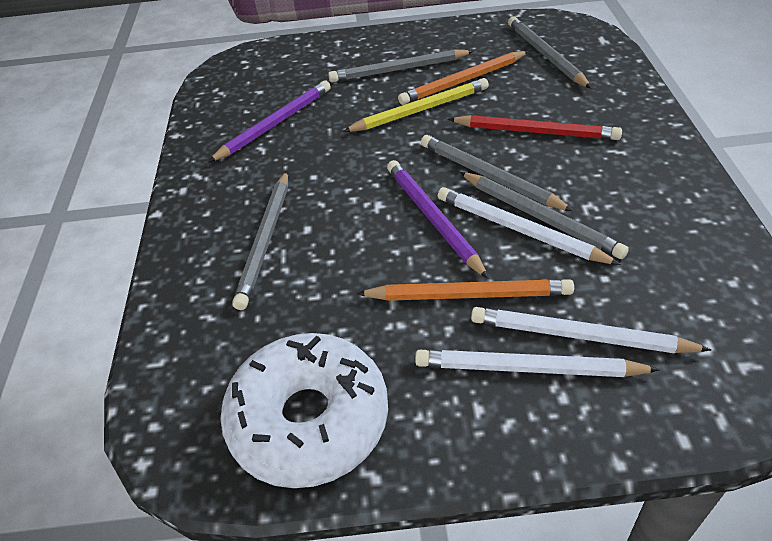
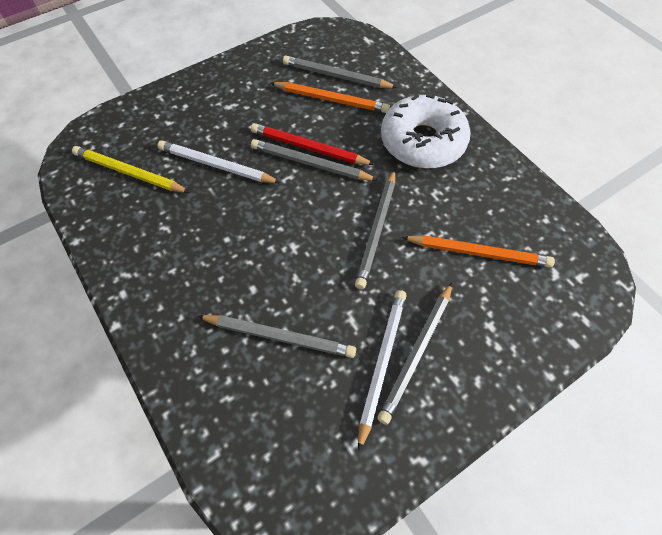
purple pencil: 2 -> 0
white pencil: 3 -> 2

